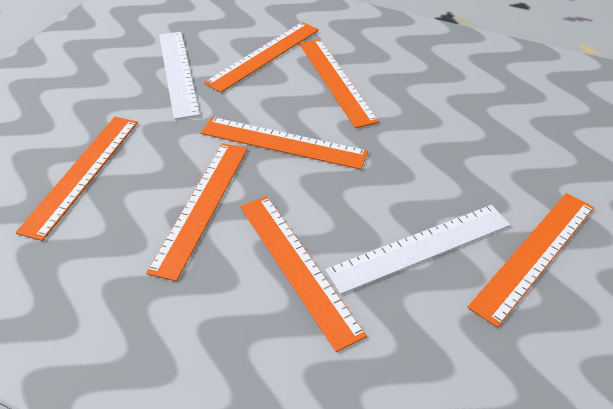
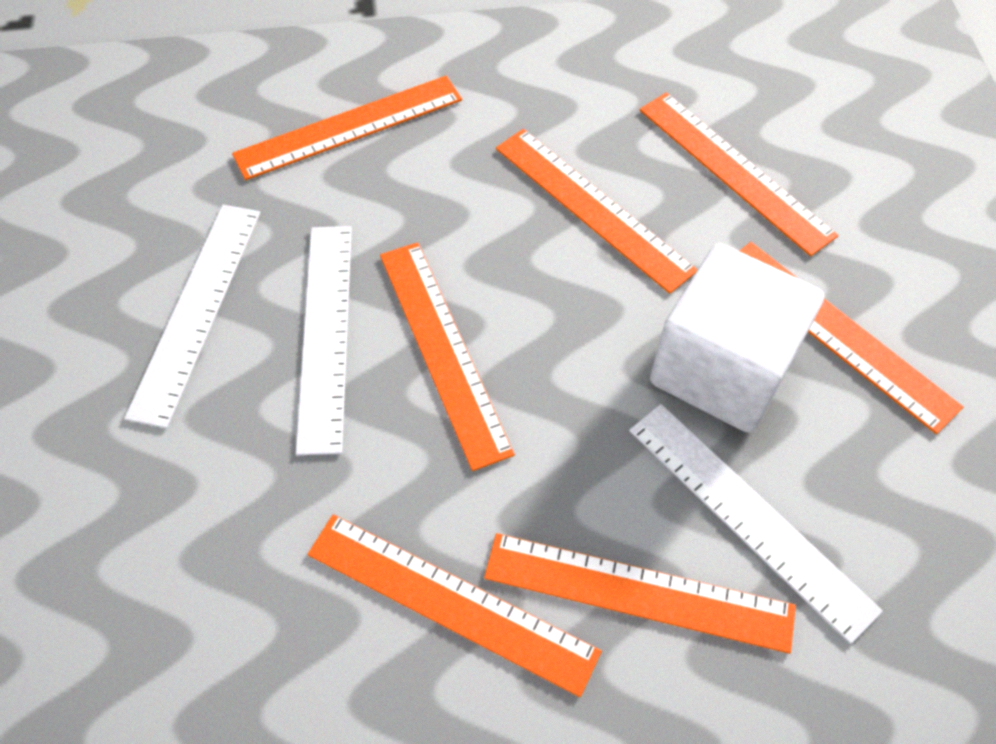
white cube: 0 -> 1
white ruler: 2 -> 3

